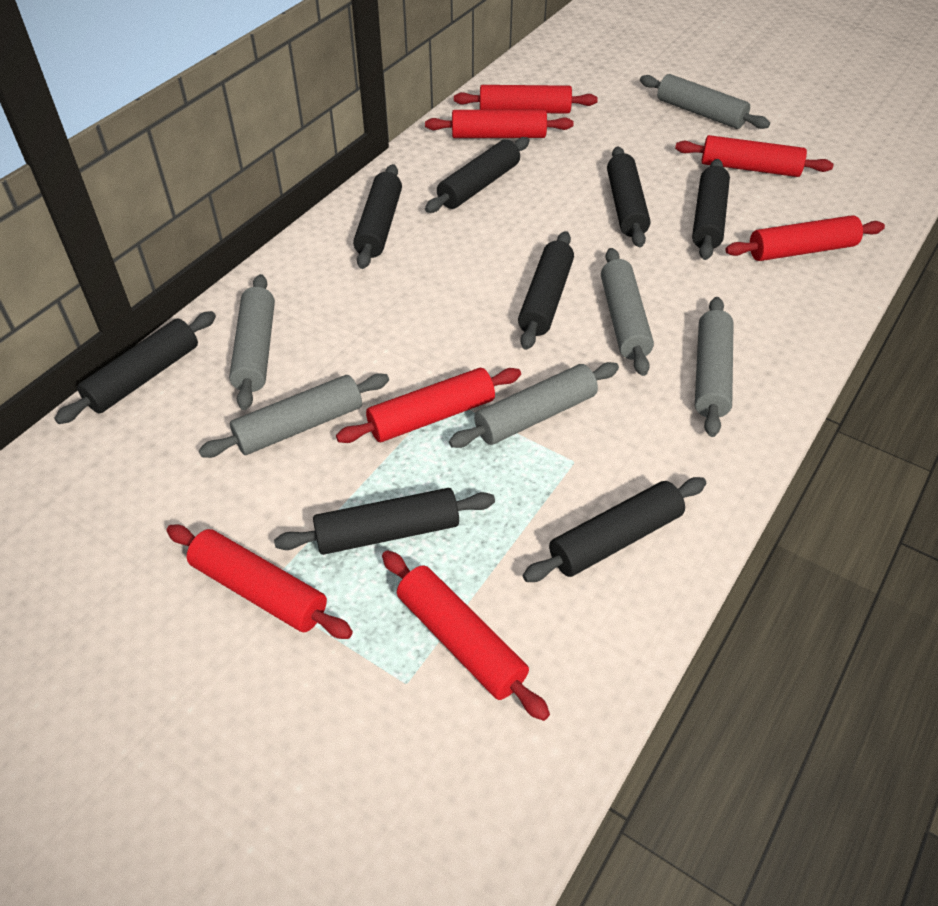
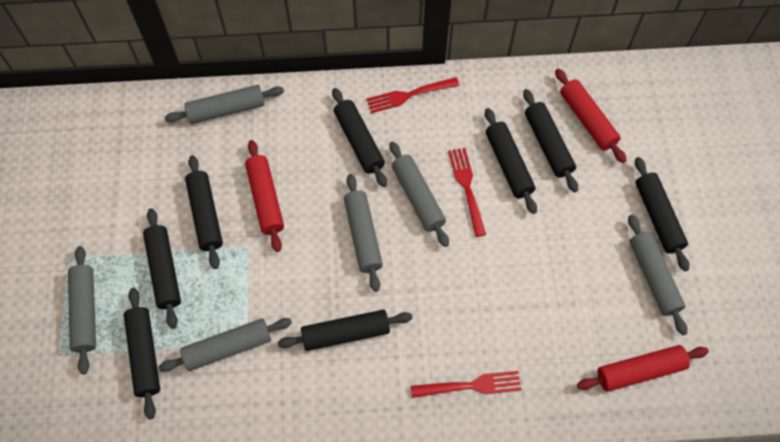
red fork: 0 -> 3
red rolling pin: 7 -> 3

